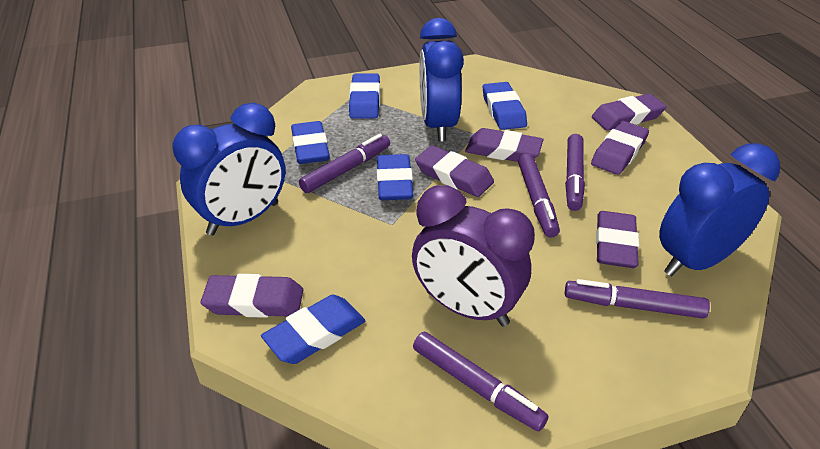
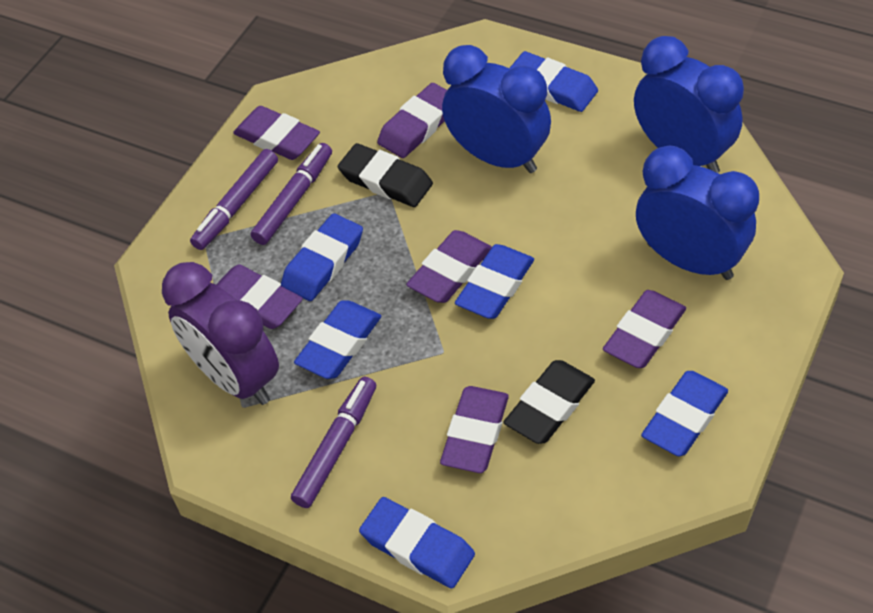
black eraser: 0 -> 2
blue eraser: 5 -> 6
purple marker: 5 -> 3

